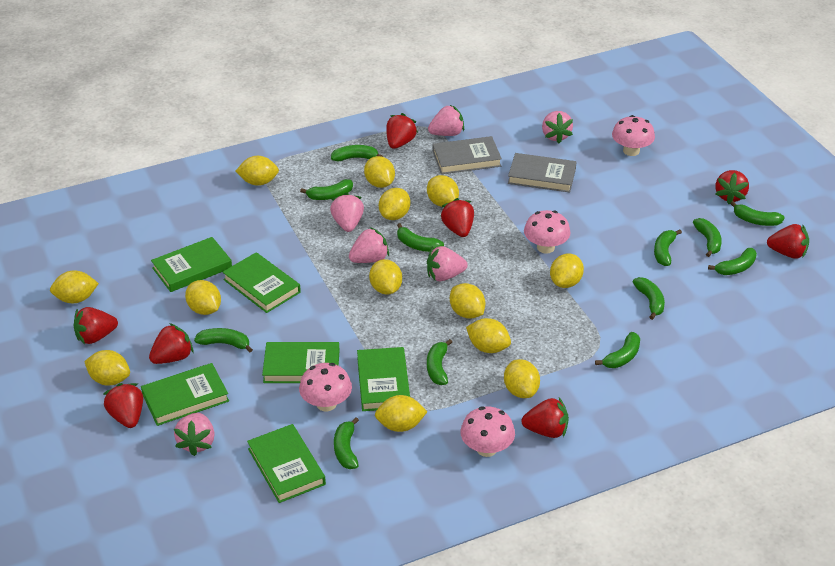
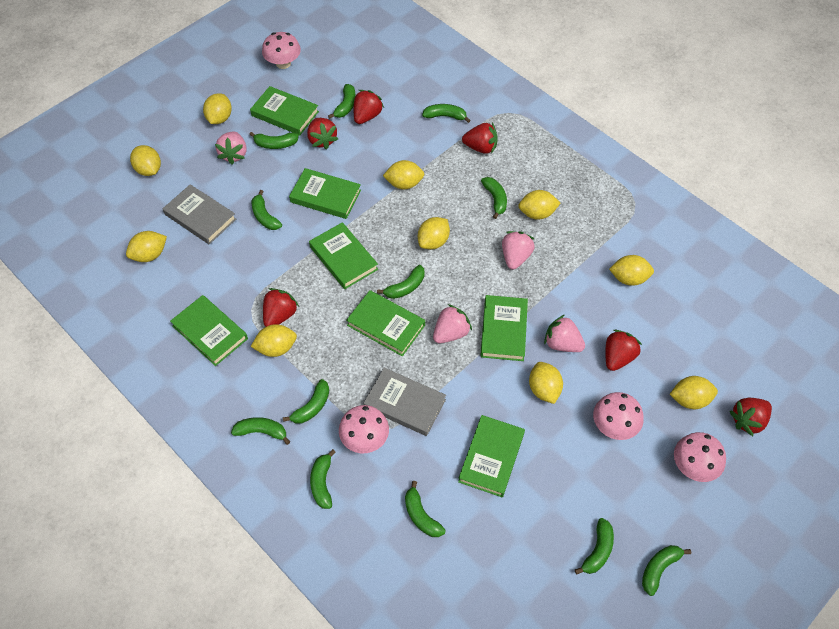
green book: 6 -> 7
pink strawberry: 6 -> 4
red strawberry: 8 -> 6
yellow lemon: 13 -> 10

